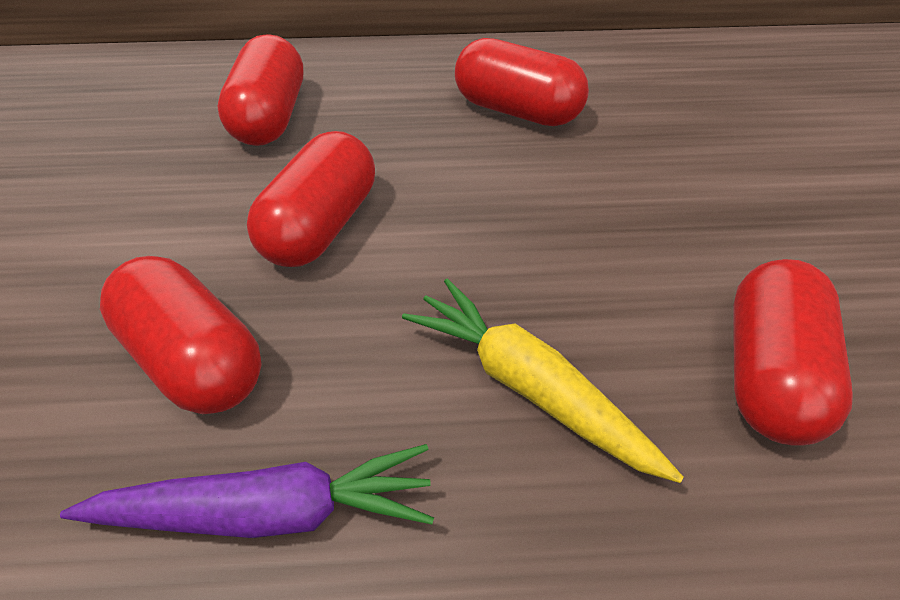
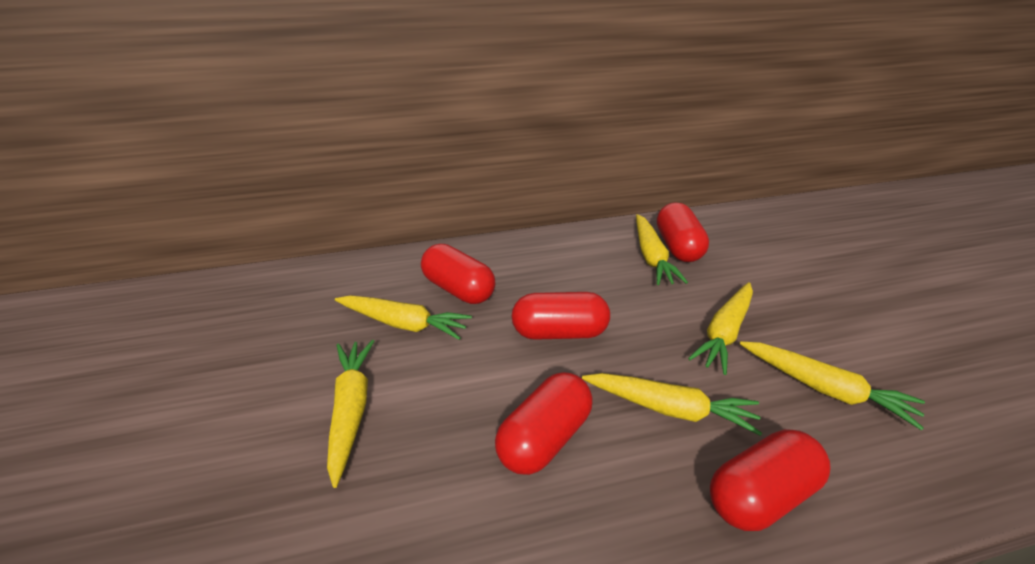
purple carrot: 1 -> 0
yellow carrot: 1 -> 6

